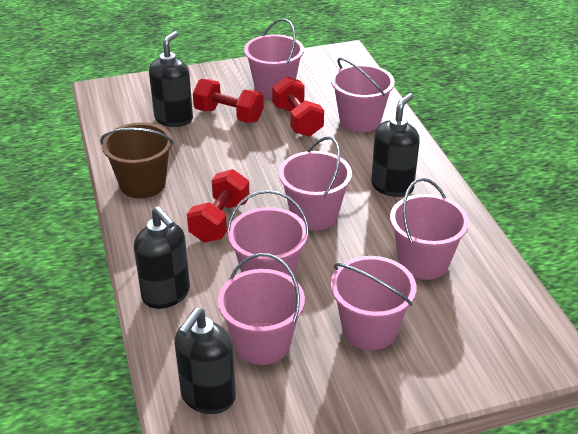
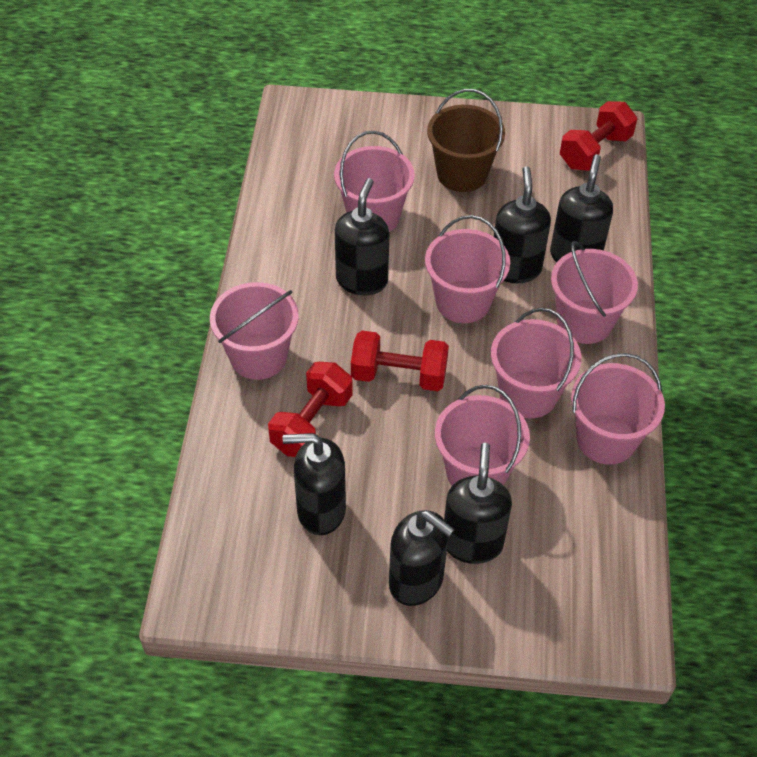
black soap dispenser: 4 -> 6

